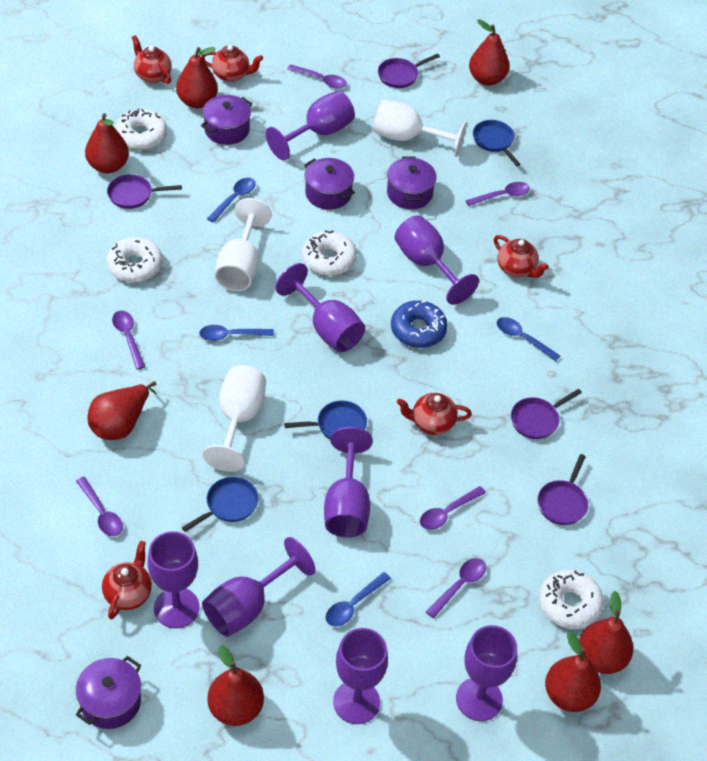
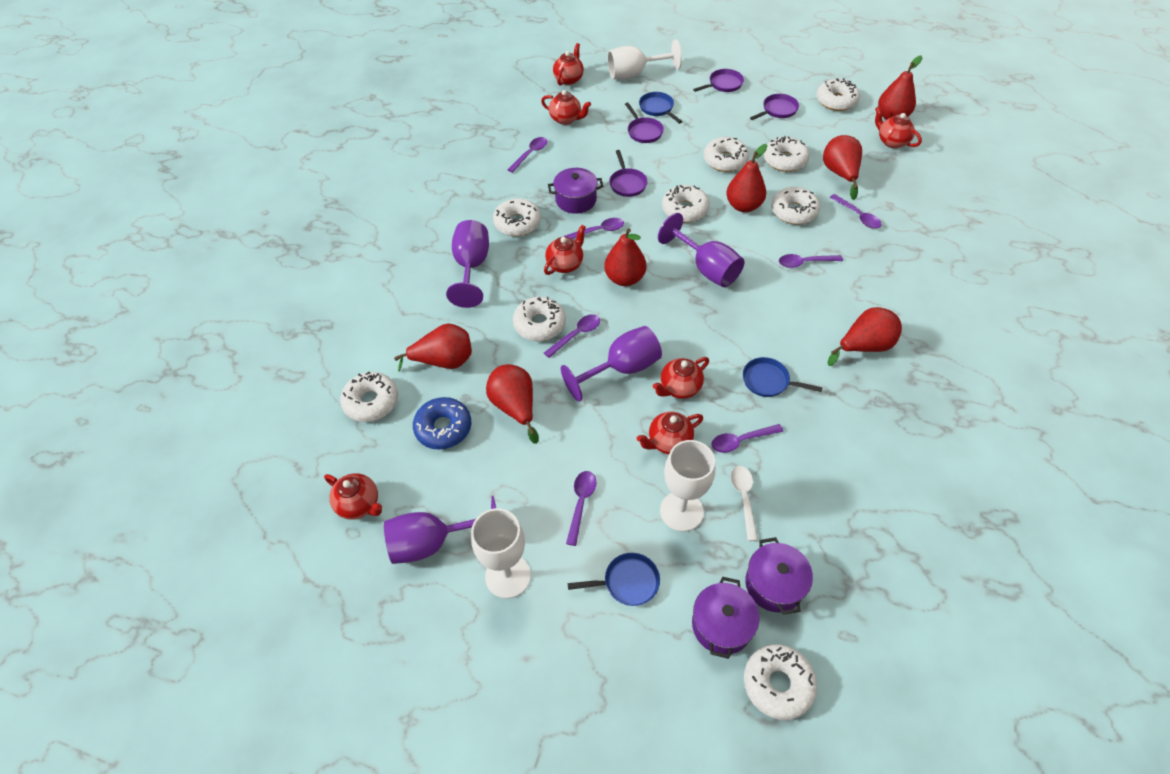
blue spoon: 4 -> 0
purple goblet: 8 -> 4
purple pot: 4 -> 3
purple spoon: 6 -> 7
red teapot: 5 -> 7
white donut: 4 -> 9
white spoon: 0 -> 1

